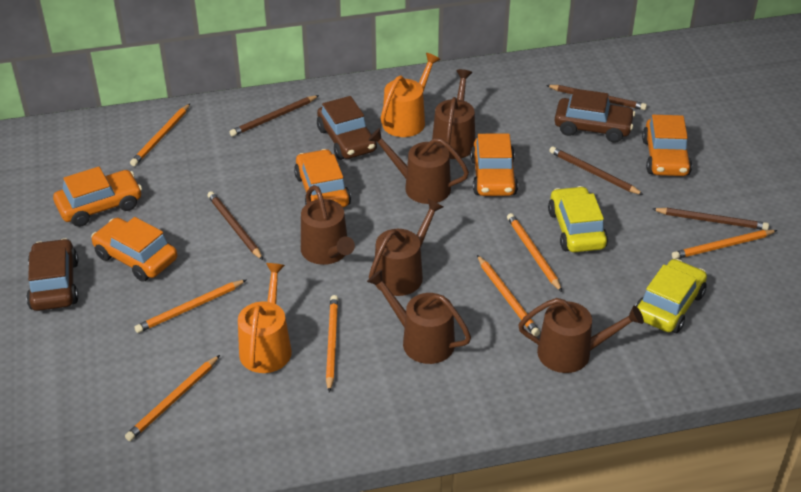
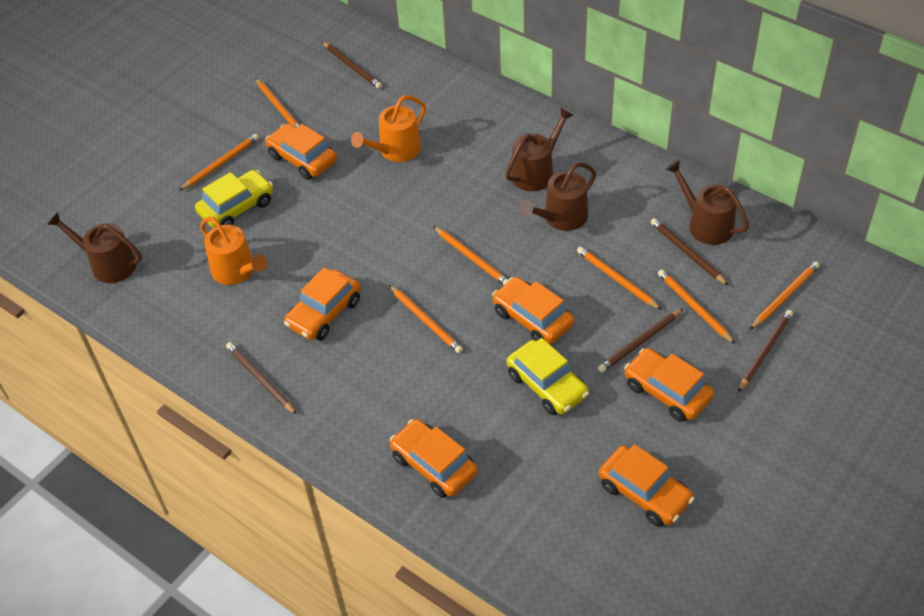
brown car: 3 -> 0
brown watering can: 6 -> 4
orange car: 5 -> 6

